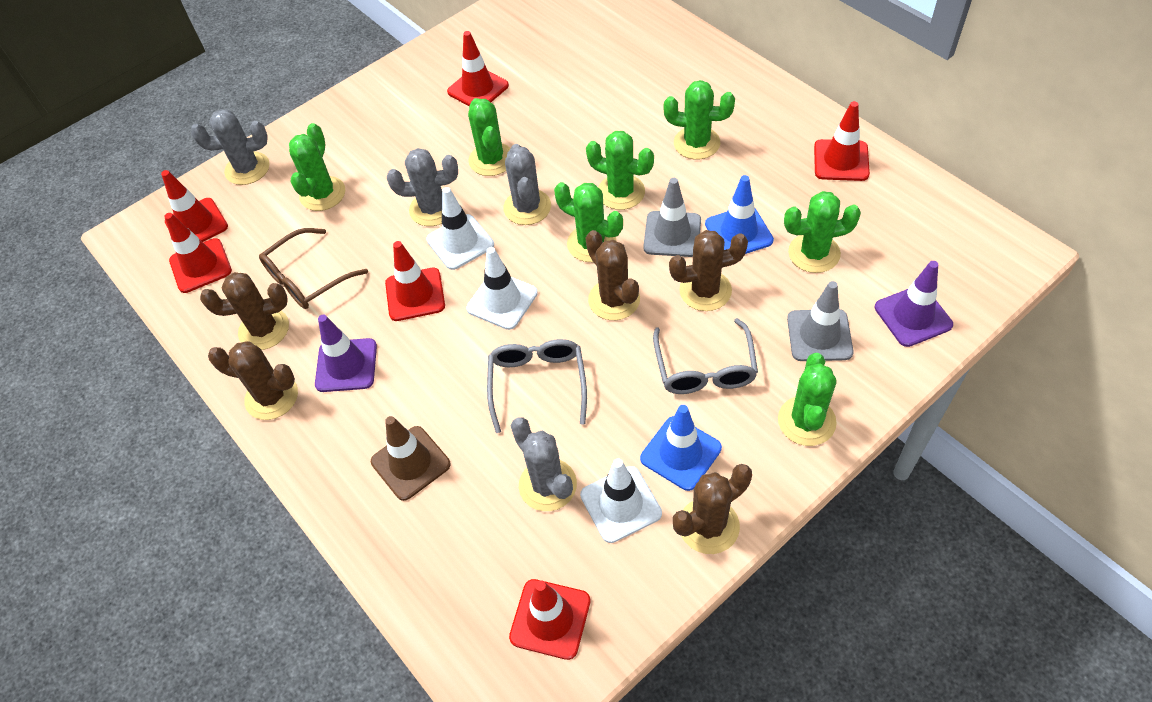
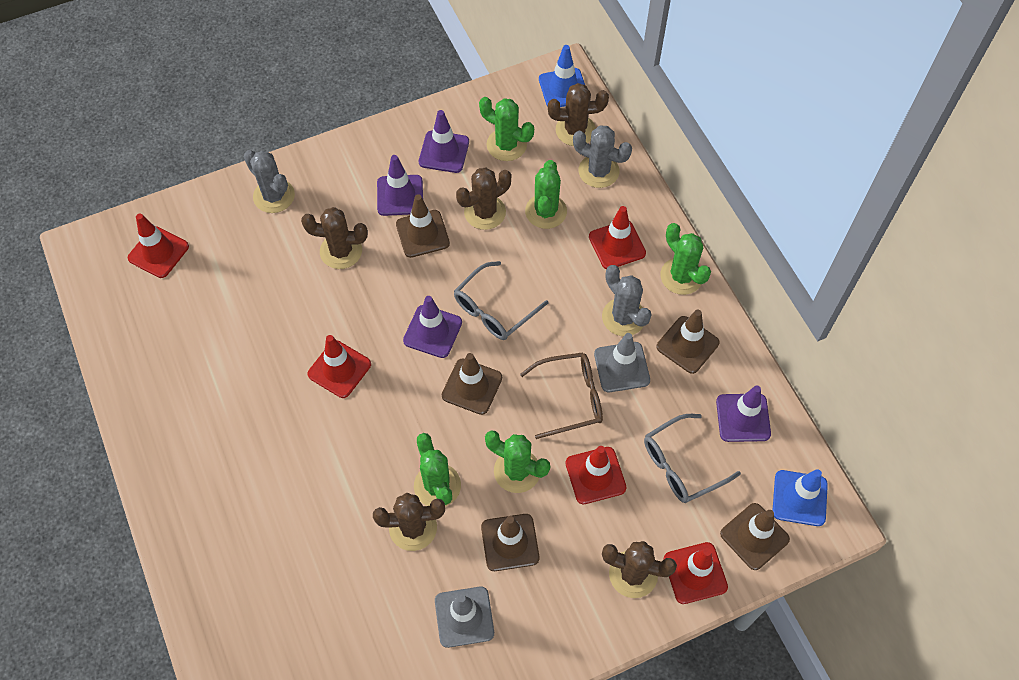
brown traffic cone: 1 -> 5
green cactus: 7 -> 5
grey cactus: 4 -> 3
purple traffic cone: 2 -> 4
red traffic cone: 6 -> 5
white traffic cone: 3 -> 0

